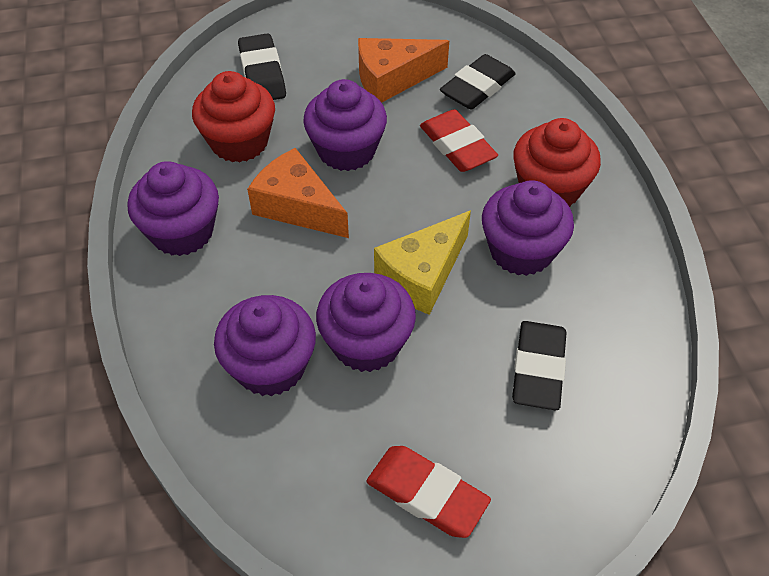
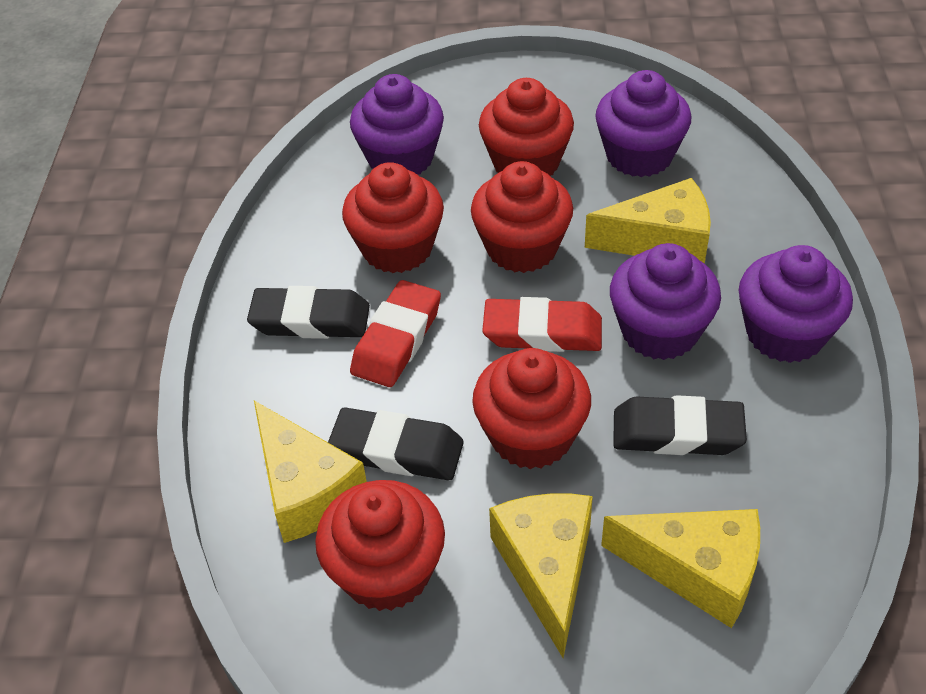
orange cheese: 2 -> 0
purple cupcake: 5 -> 4
red cupcake: 2 -> 5
yellow cheese: 1 -> 4

